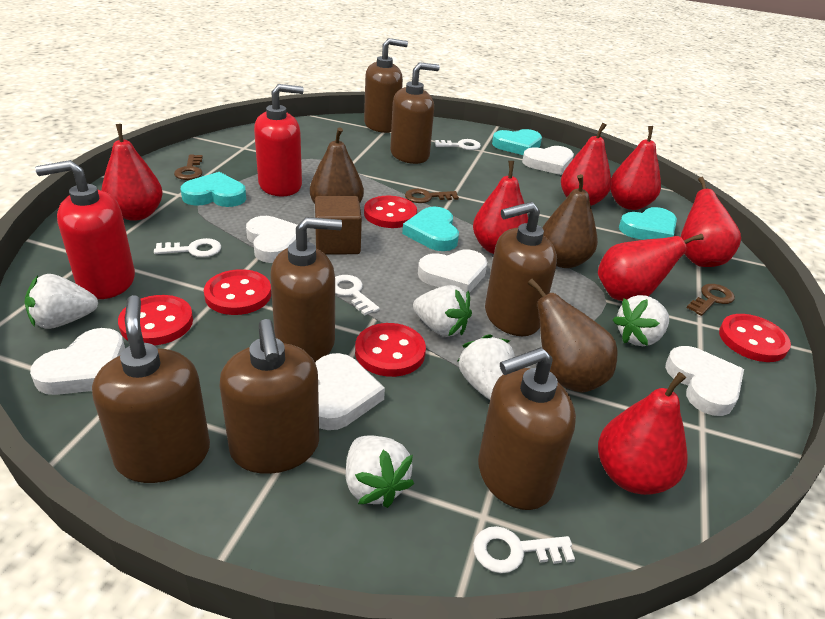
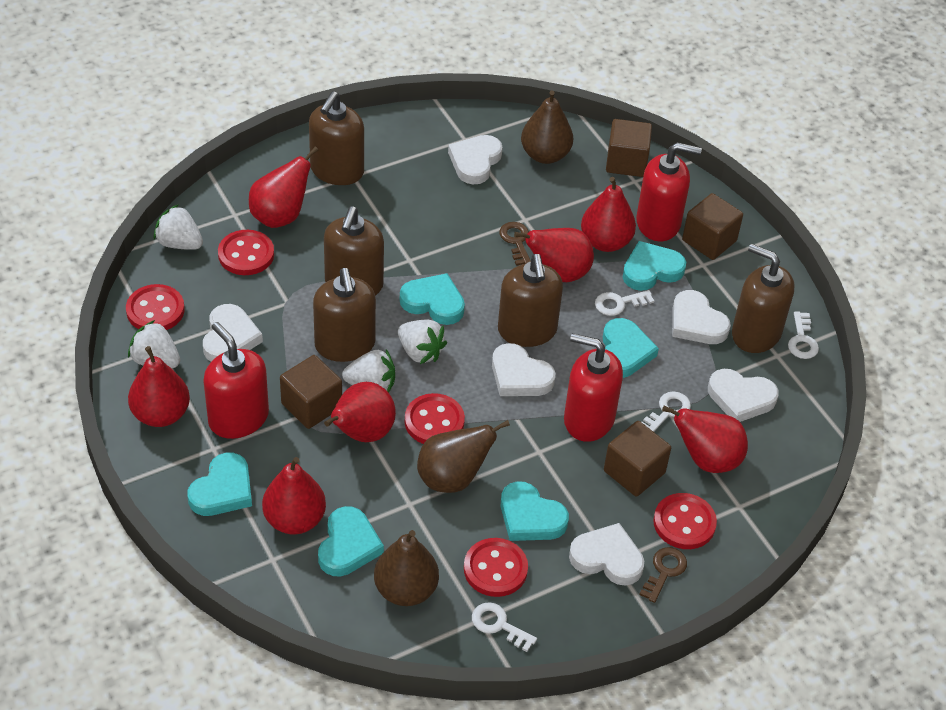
brown cube: 1 -> 4
brown key: 3 -> 2
brown soap dispenser: 7 -> 5
red soap dispenser: 2 -> 3
turquoise heart: 4 -> 6
white strawberry: 5 -> 4

